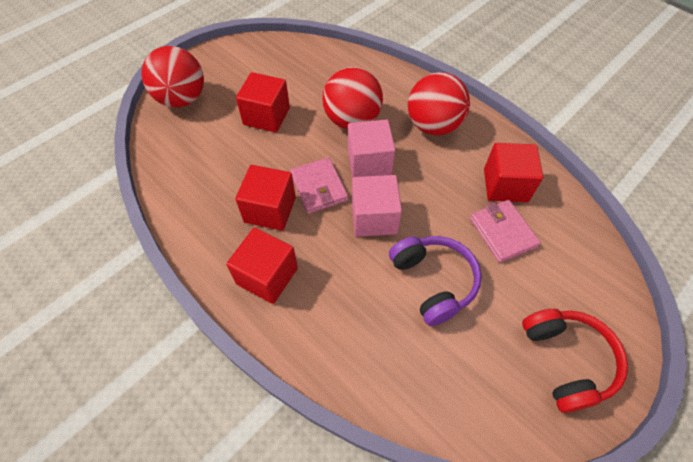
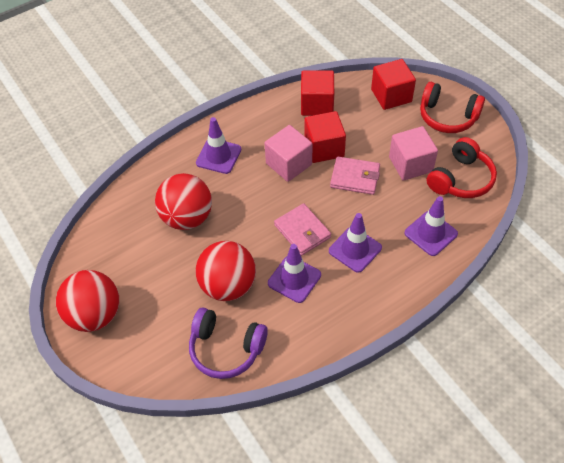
purple traffic cone: 0 -> 4
red cube: 4 -> 3
red headphones: 1 -> 2

